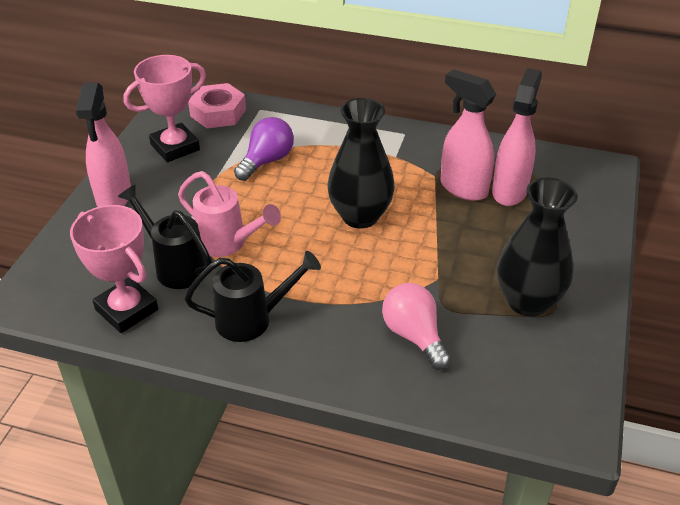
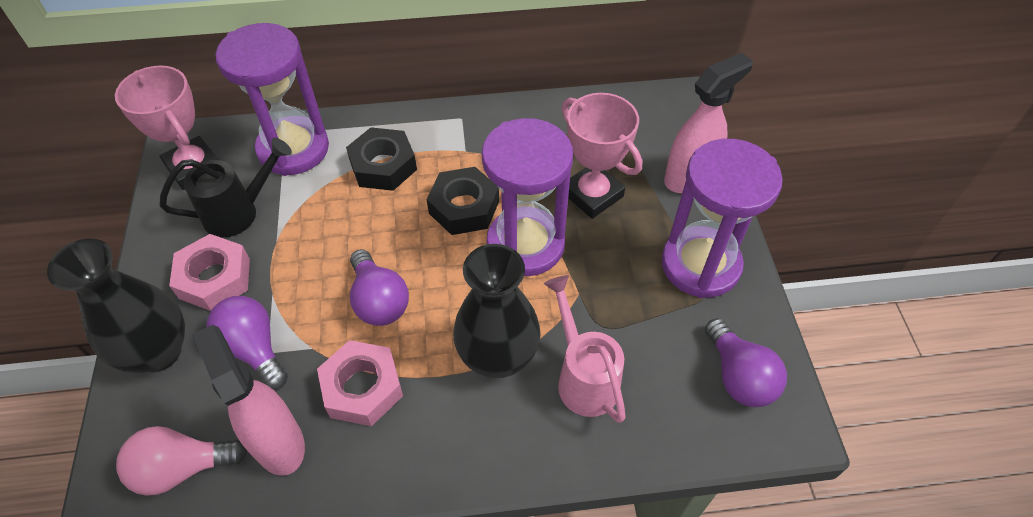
black nut: 0 -> 2
black watering can: 2 -> 1
pink nut: 1 -> 2
pink spray bottle: 3 -> 2
purple hourglass: 0 -> 3
purple light bulb: 1 -> 3

